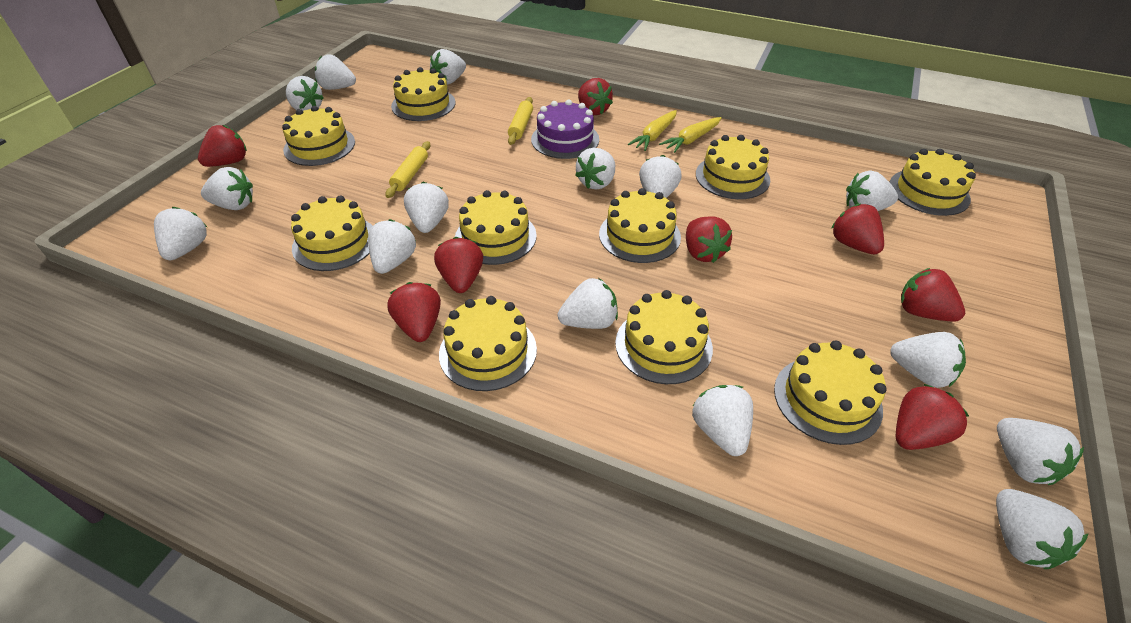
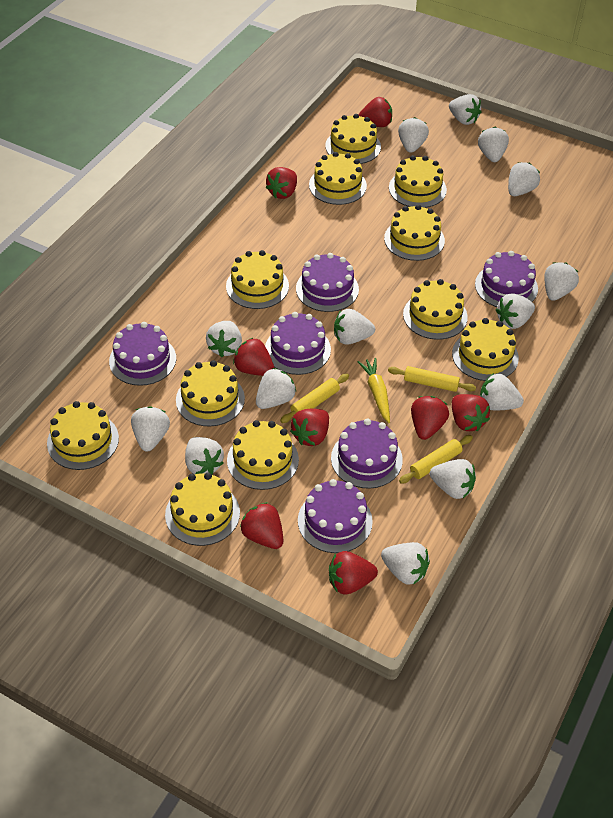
purple cake: 1 -> 6
white strawberry: 15 -> 14
yellow cake: 10 -> 11
yellow carrot: 2 -> 1
yellow rolling pin: 2 -> 3

